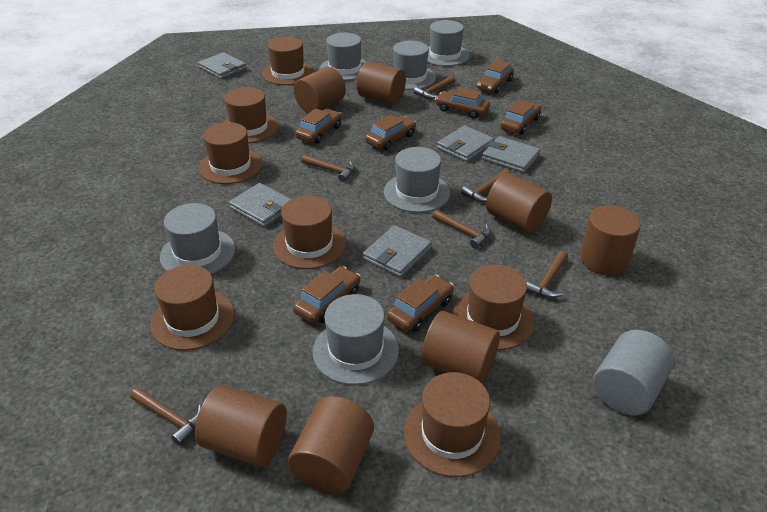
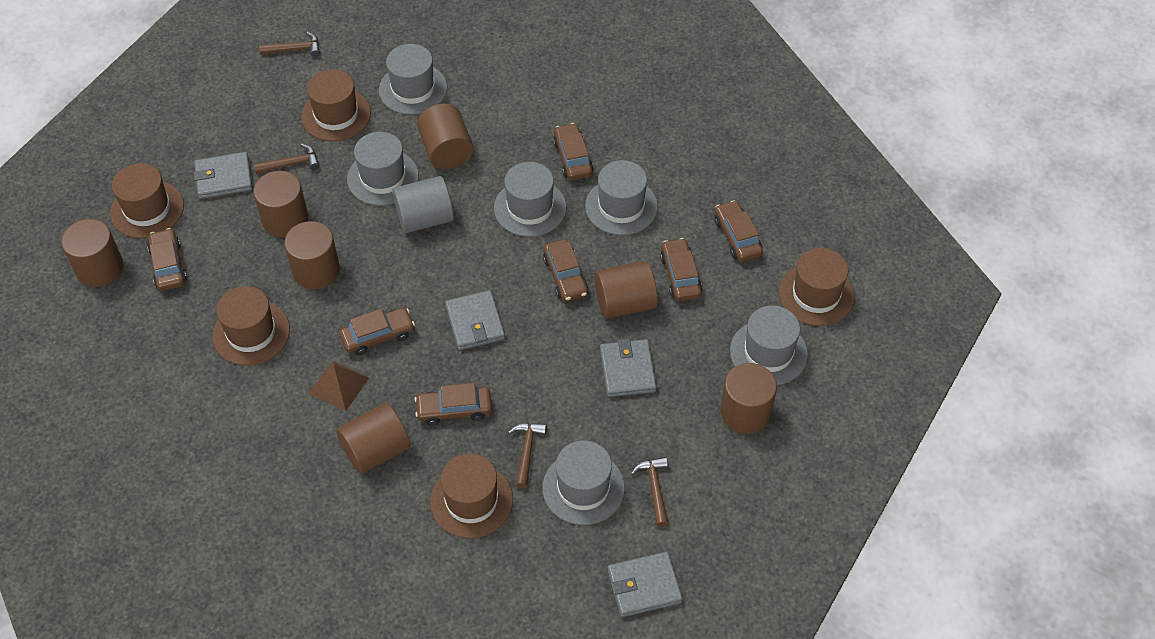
brown hammer: 6 -> 4
brown hat: 7 -> 5
brown pyramid: 0 -> 1
grey wallet: 5 -> 4

